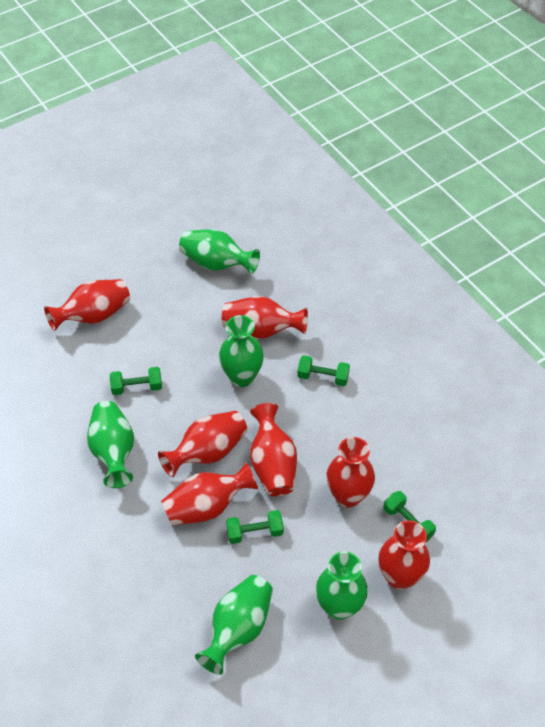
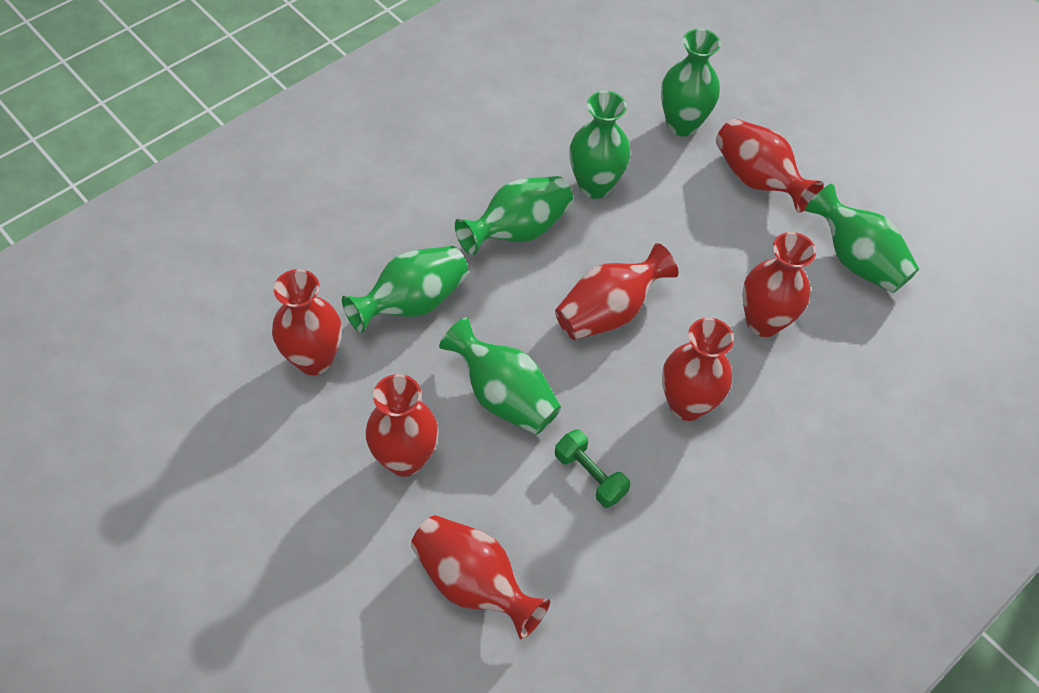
green dumbbell: 4 -> 1
green vase: 5 -> 6

